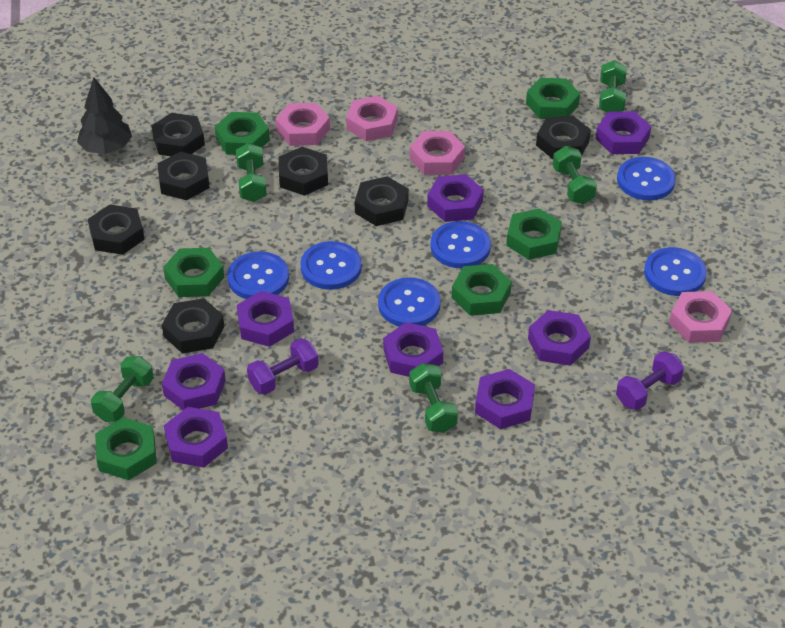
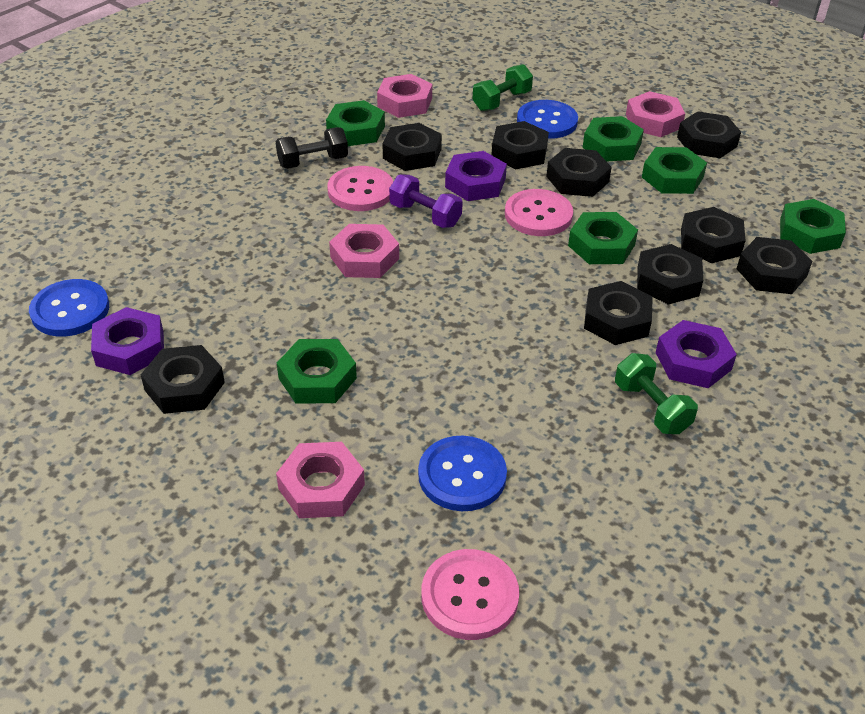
black dumbbell: 0 -> 1
black nut: 7 -> 9
black tree: 1 -> 0
blue button: 6 -> 3
green dumbbell: 5 -> 2
pink button: 0 -> 3
purple dumbbell: 2 -> 1
purple nut: 8 -> 3

